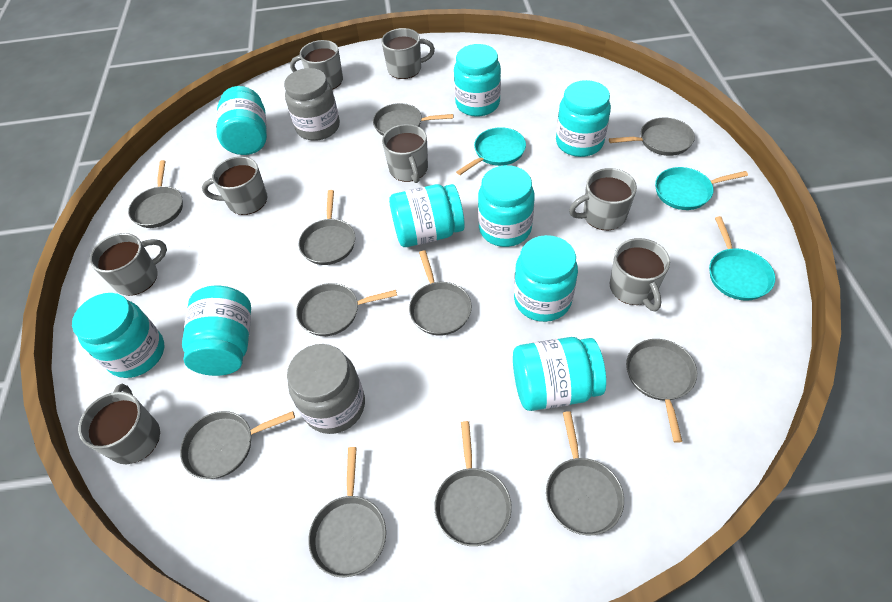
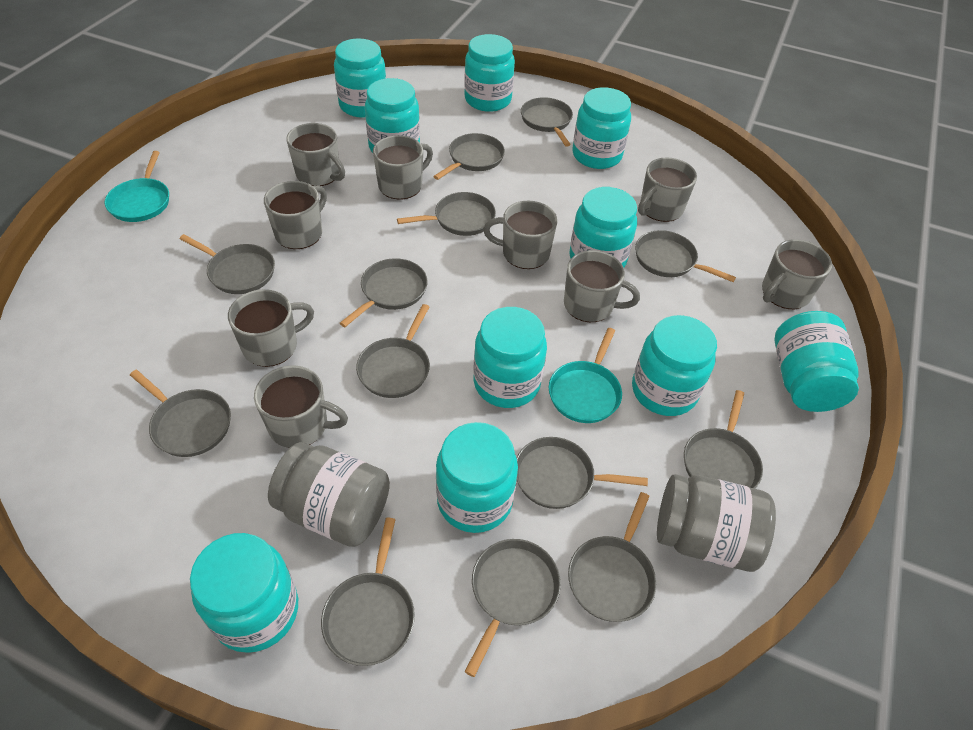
grey mug: 8 -> 9
grey pan: 11 -> 13
turquoise jar: 9 -> 10
turquoise pan: 3 -> 2

